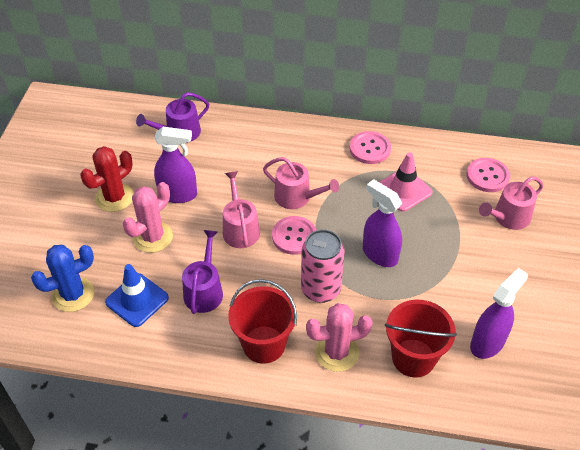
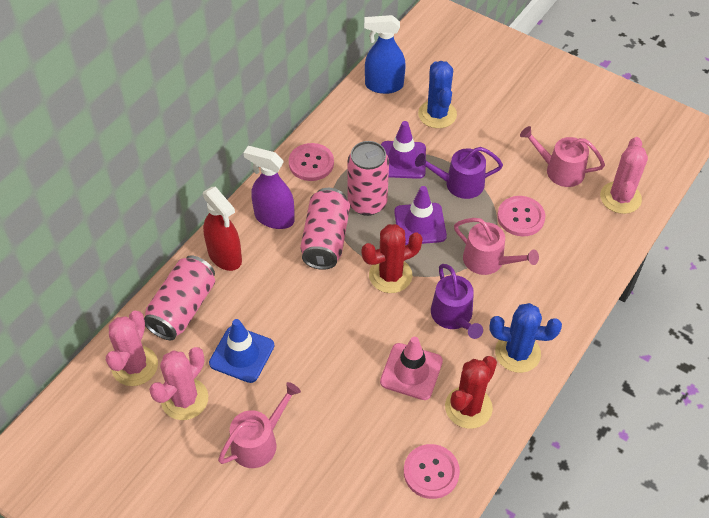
blue cactus: 1 -> 2
blue spray bottle: 0 -> 1
pink cactus: 2 -> 3
pink can: 1 -> 3
purple spray bottle: 3 -> 1
purple traffic cone: 0 -> 2
red bucket: 2 -> 0
red cactus: 1 -> 2
red spray bottle: 0 -> 1

